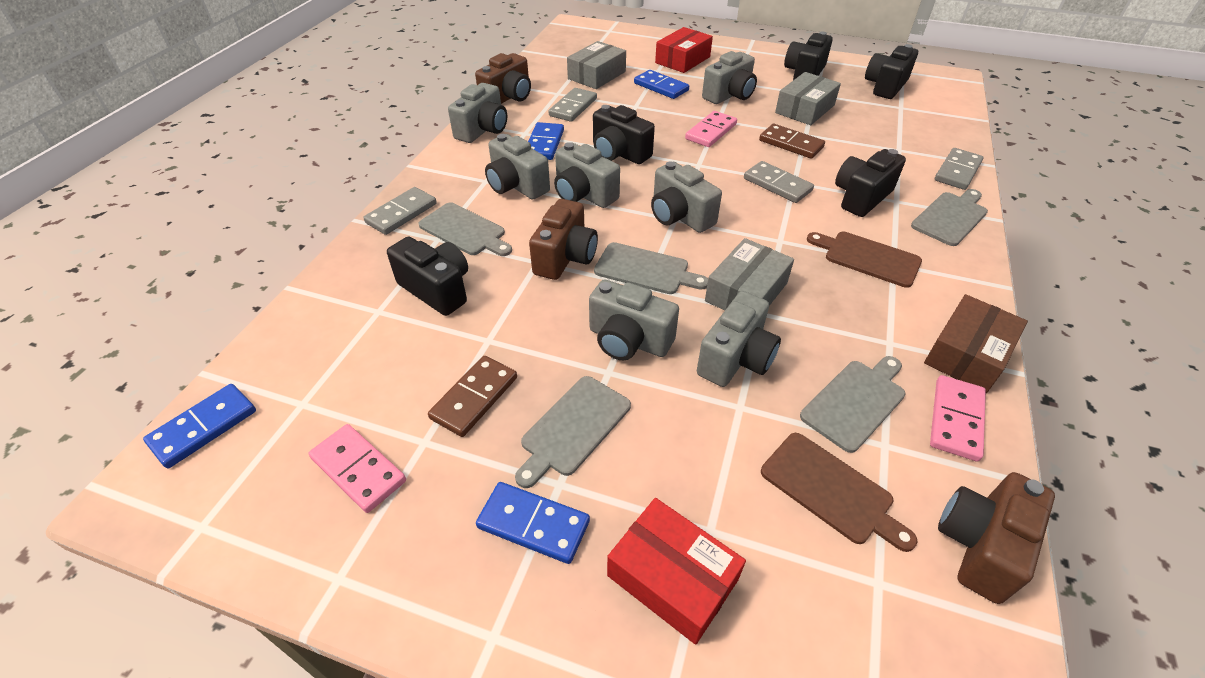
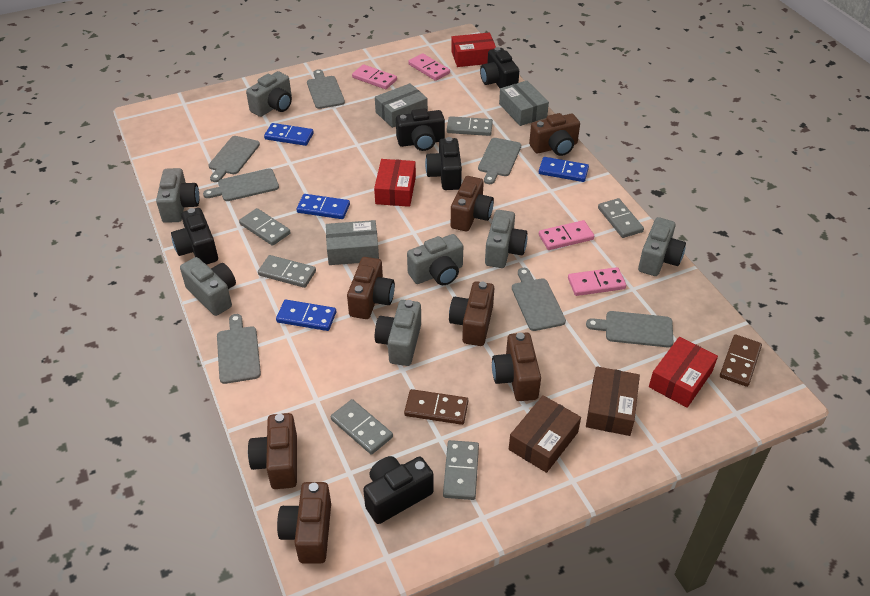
brown box: 1 -> 2
brown camera: 3 -> 7
brown cutting board: 2 -> 0
grey cutting board: 5 -> 7
grey domino: 4 -> 6
pink domino: 3 -> 4
red box: 2 -> 3

